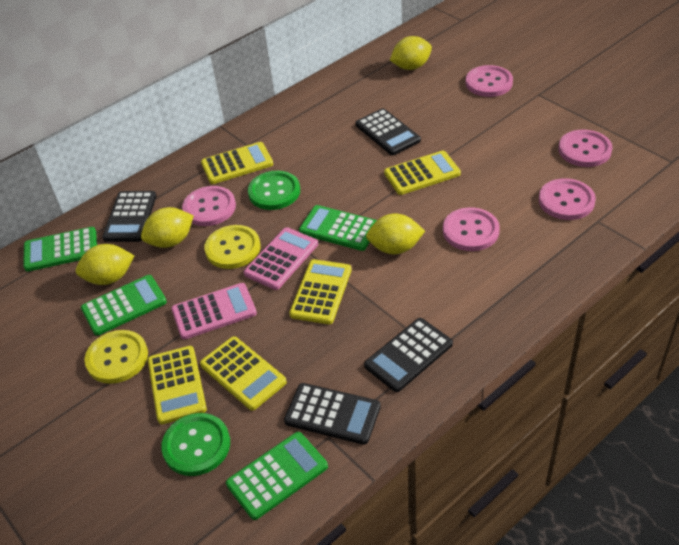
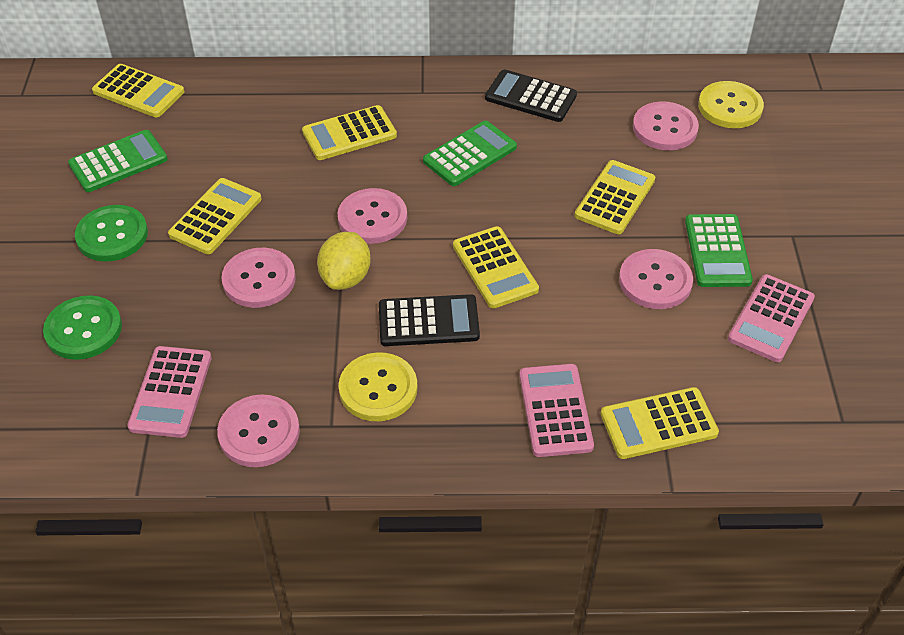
black calculator: 4 -> 2
green calculator: 4 -> 3
pink calculator: 2 -> 3
yellow calculator: 5 -> 6
yellow lemon: 4 -> 1

